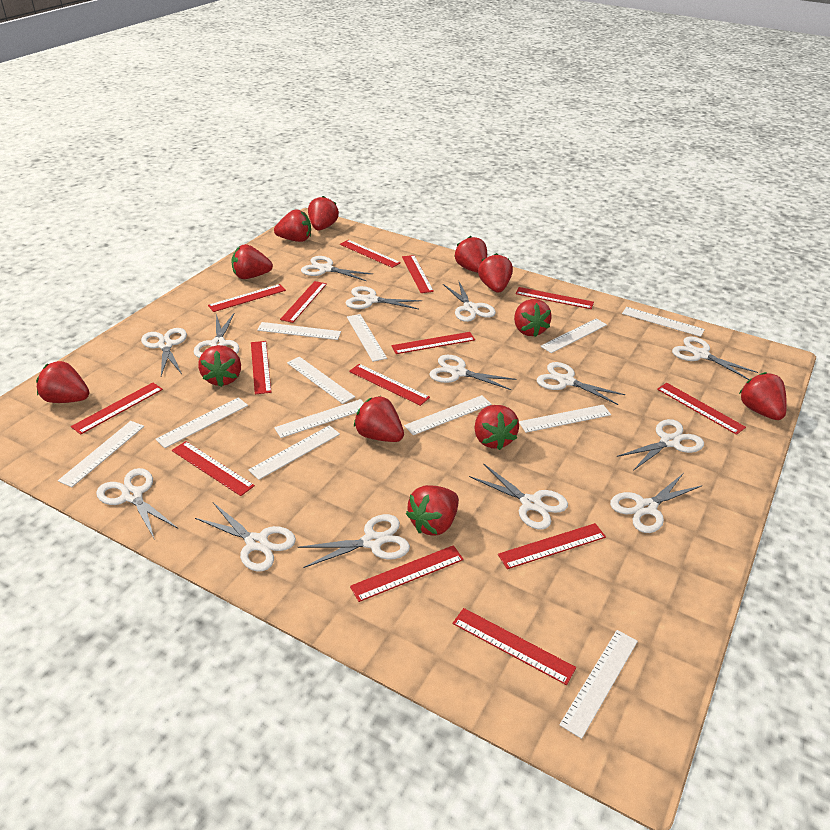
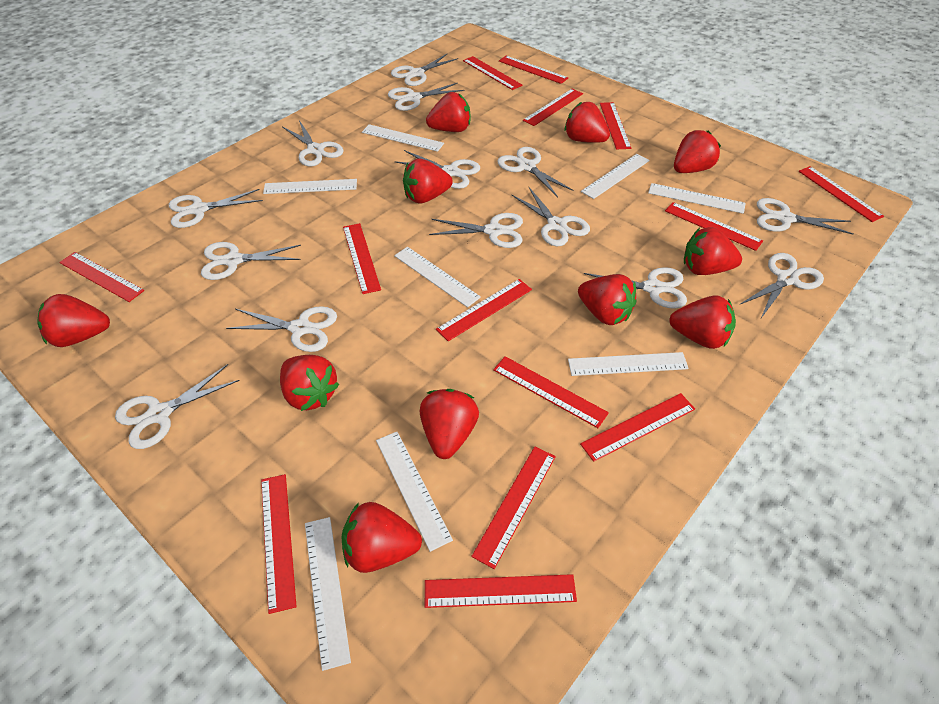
red strawberry: 12 -> 11
white ruler: 12 -> 8

